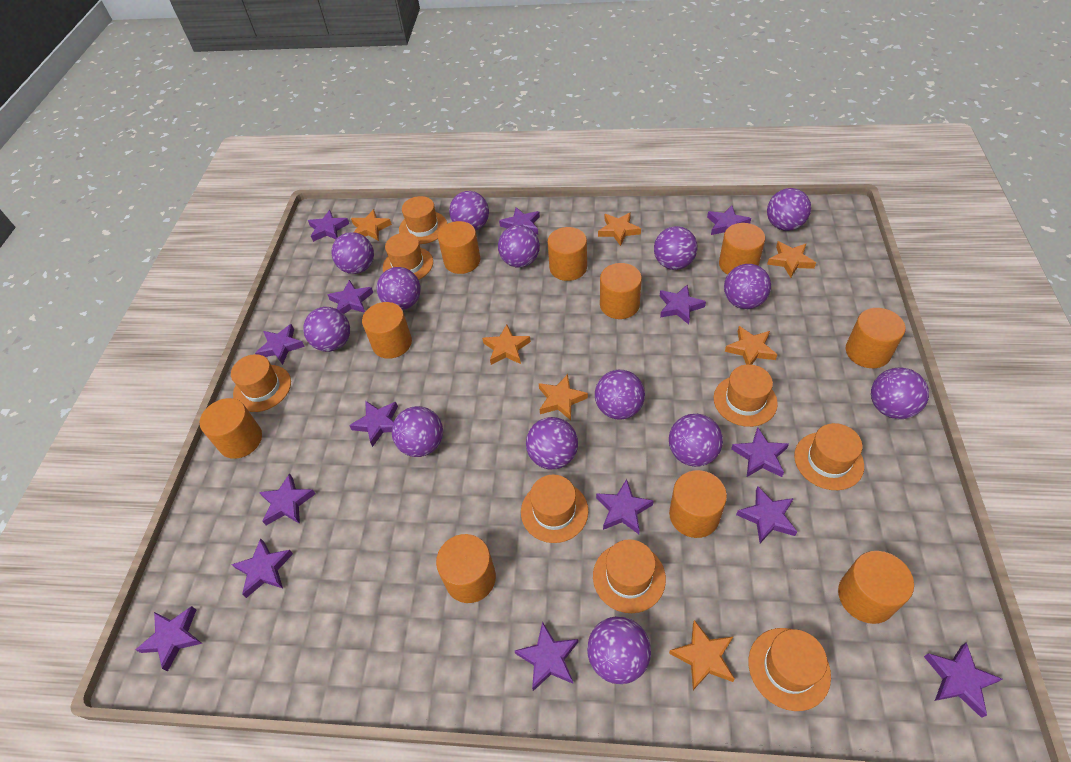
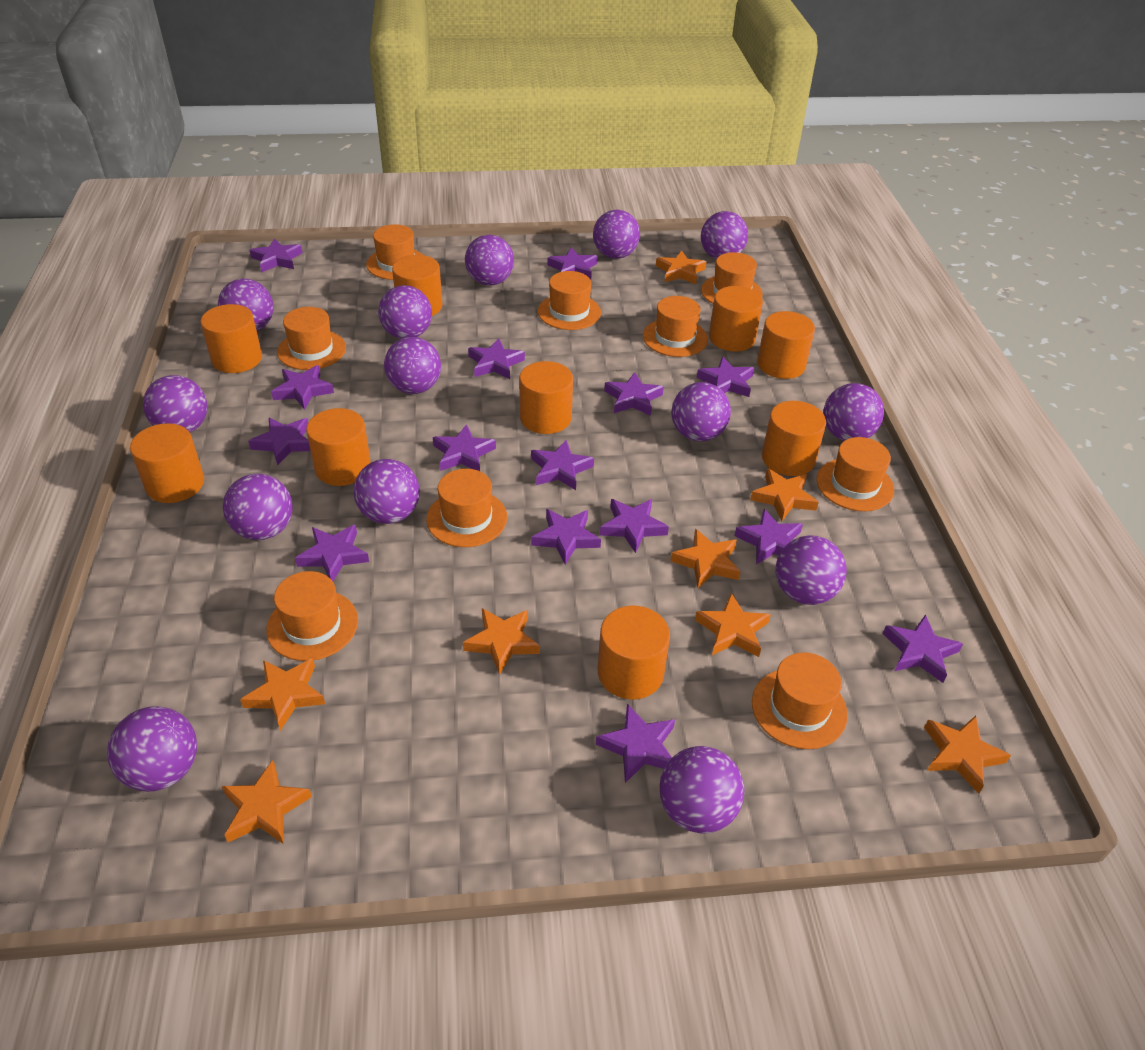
orange cylinder: 10 -> 9
orange hat: 8 -> 9
orange star: 7 -> 8

